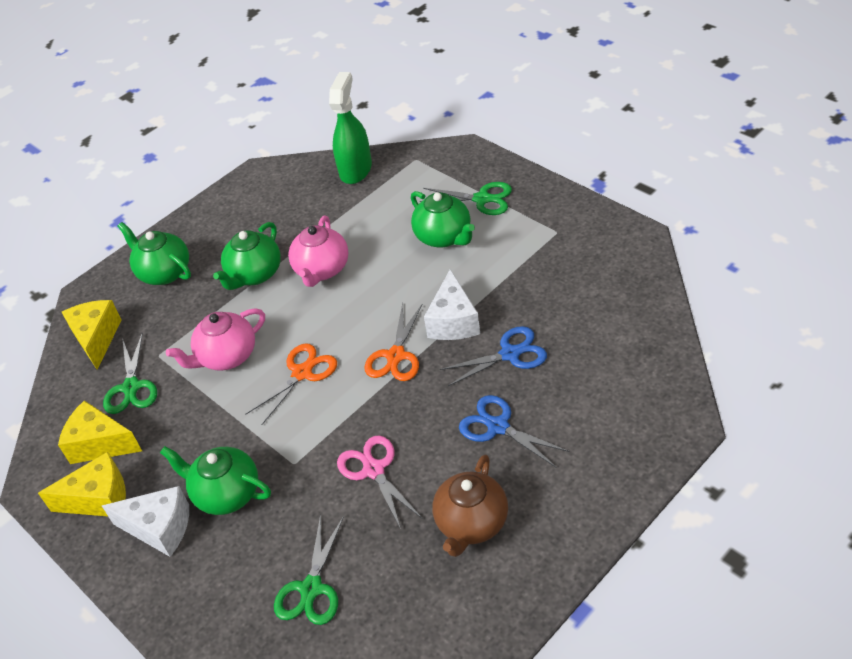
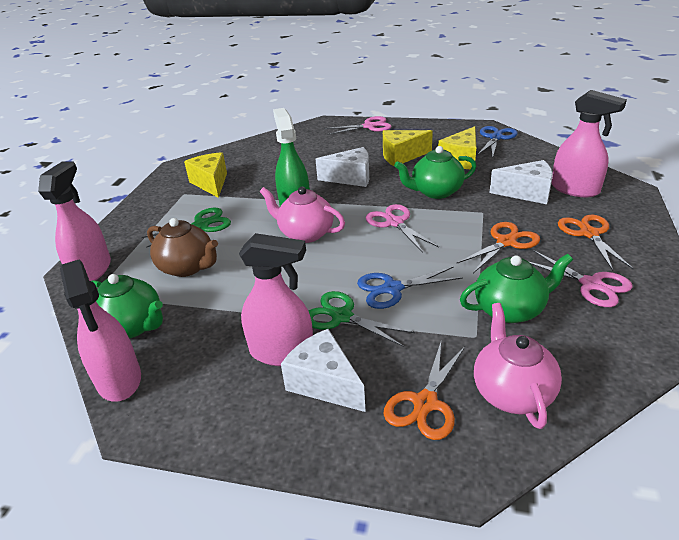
green scissors: 3 -> 2
green teapot: 4 -> 3
orange scissors: 2 -> 3
pink scissors: 1 -> 3
pink spray bottle: 0 -> 4
white cheese: 2 -> 3

